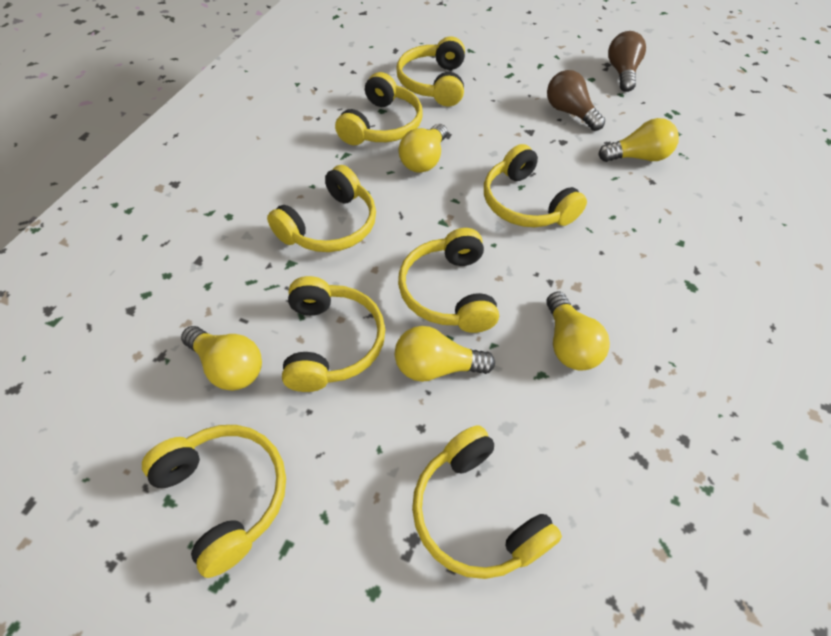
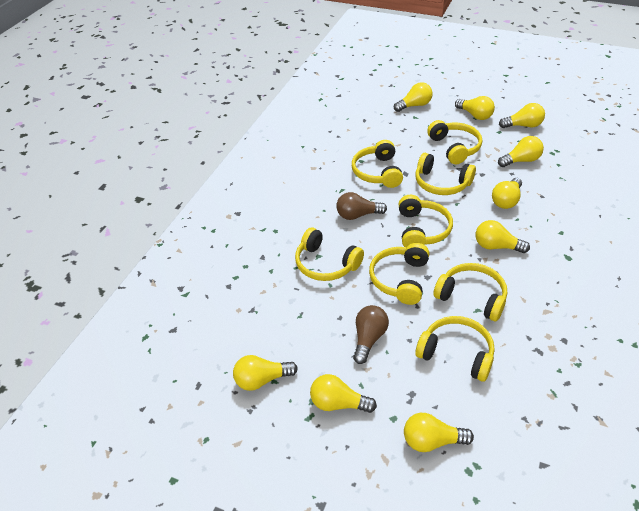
yellow light bulb: 5 -> 9

